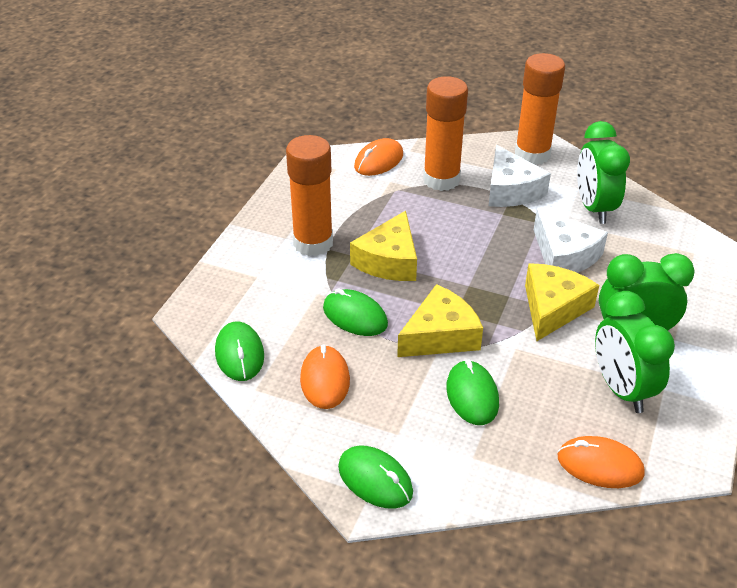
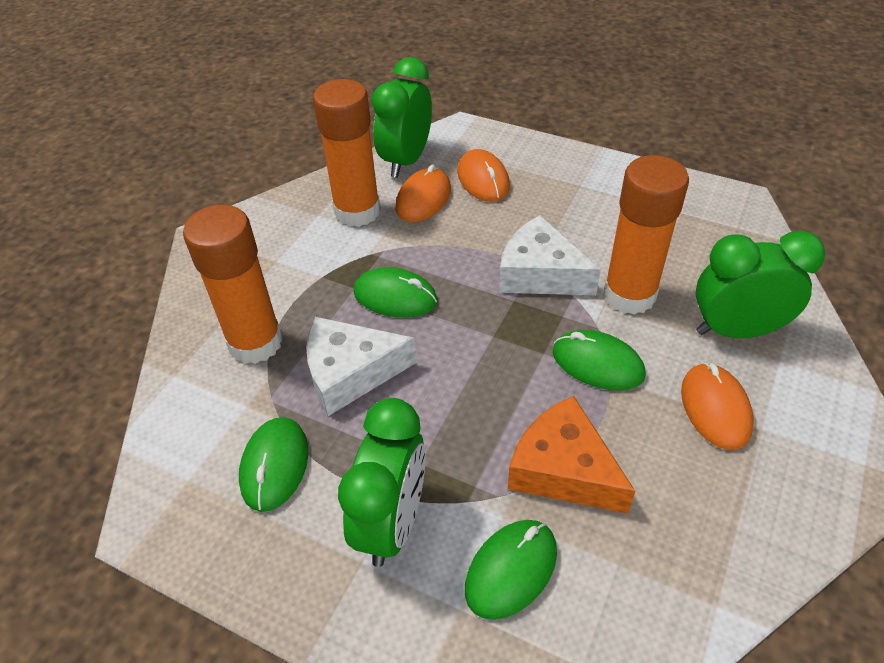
orange cheese: 0 -> 1
yellow cheese: 3 -> 0

